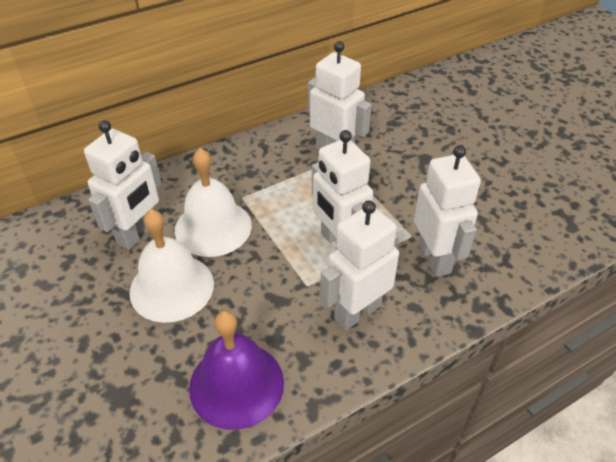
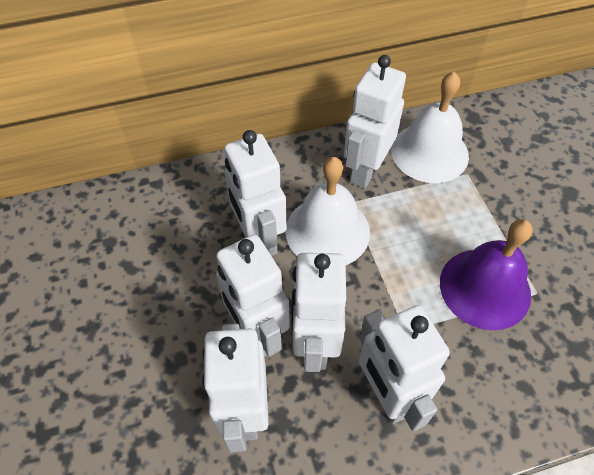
white robot: 5 -> 6

